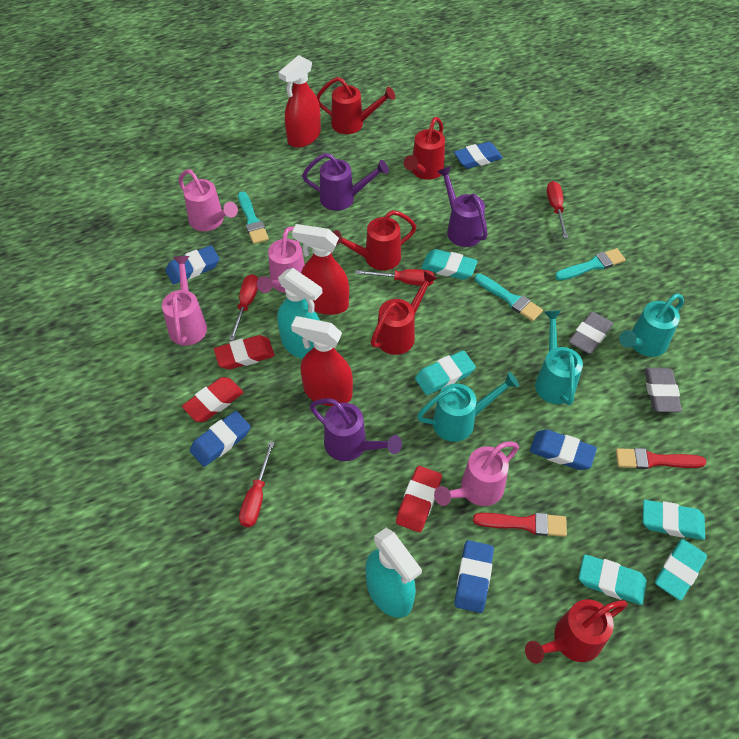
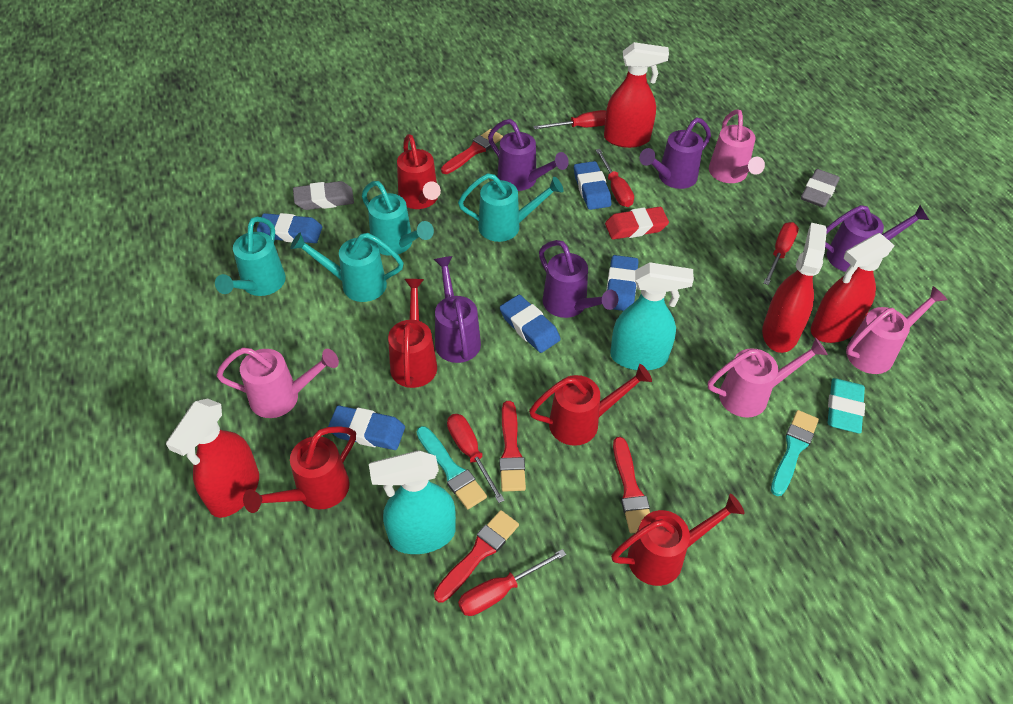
purple watering can: 3 -> 5
red brush: 2 -> 4
red eraser: 3 -> 1
red screwdriver: 4 -> 5
red spray bottle: 3 -> 4
turquoise brush: 3 -> 2
turquoise eraser: 5 -> 1
turquoise watering can: 3 -> 4

